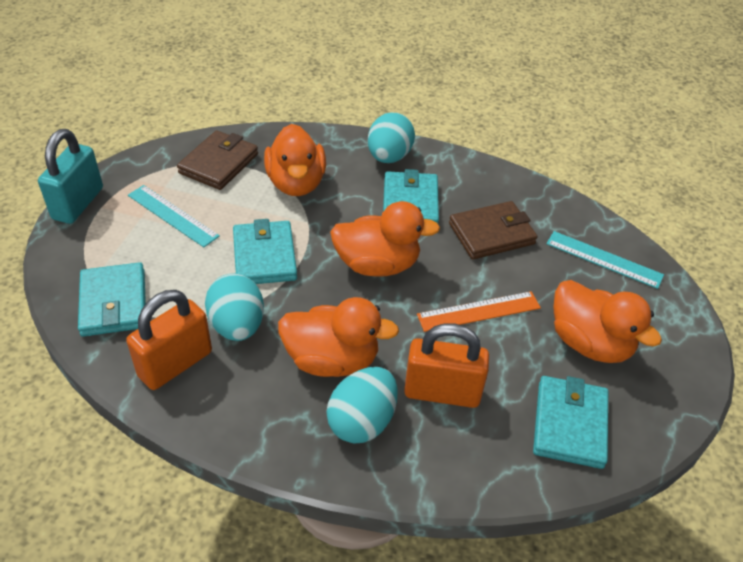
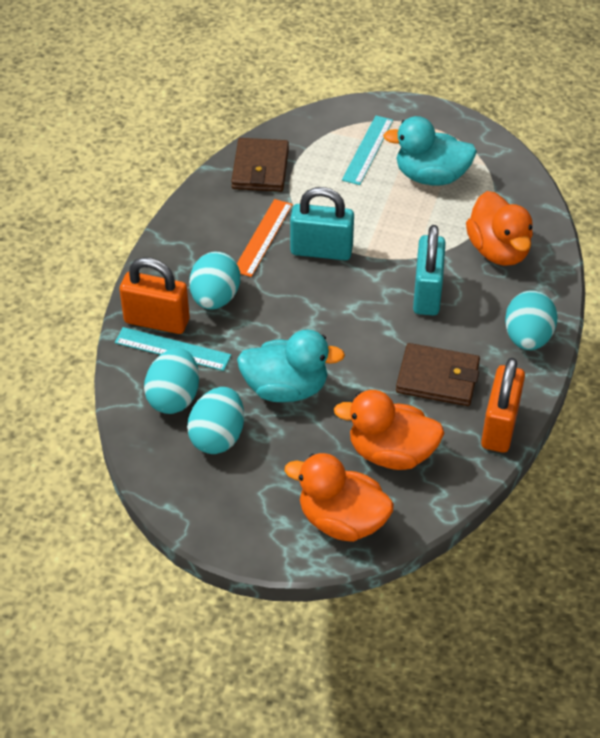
orange duck: 4 -> 3
turquoise duck: 0 -> 2
turquoise egg: 3 -> 4
turquoise padlock: 1 -> 2
turquoise wallet: 4 -> 0

